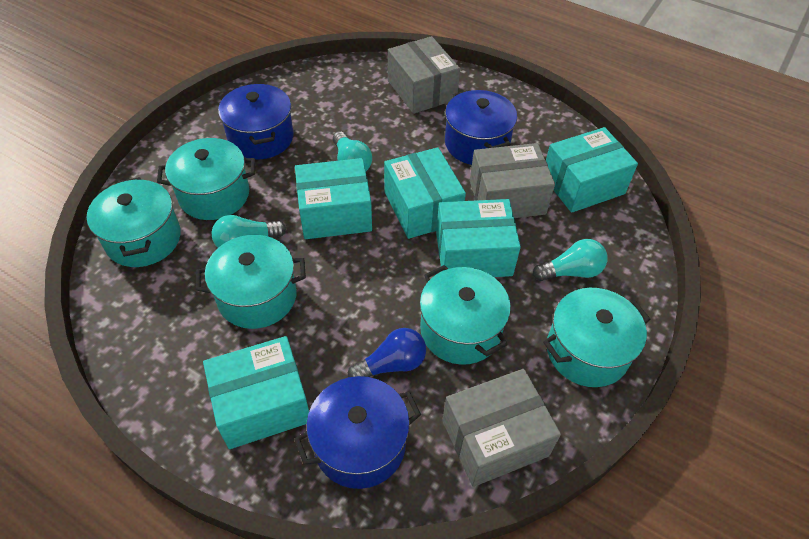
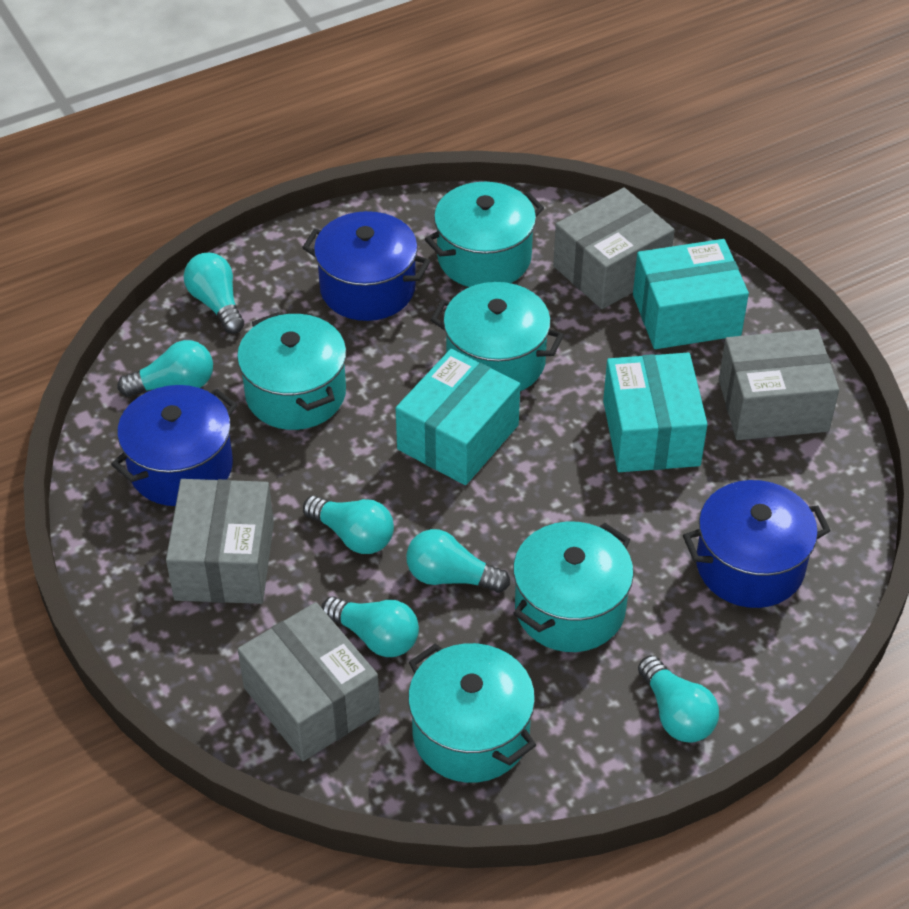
blue light bulb: 1 -> 0
grey box: 3 -> 4
turquoise box: 5 -> 3
turquoise light bulb: 3 -> 6

